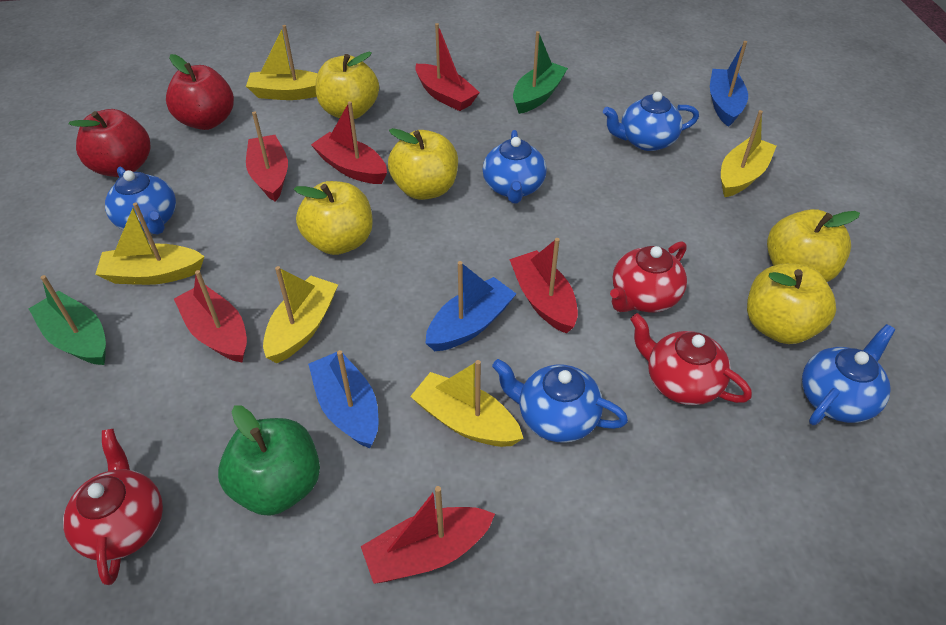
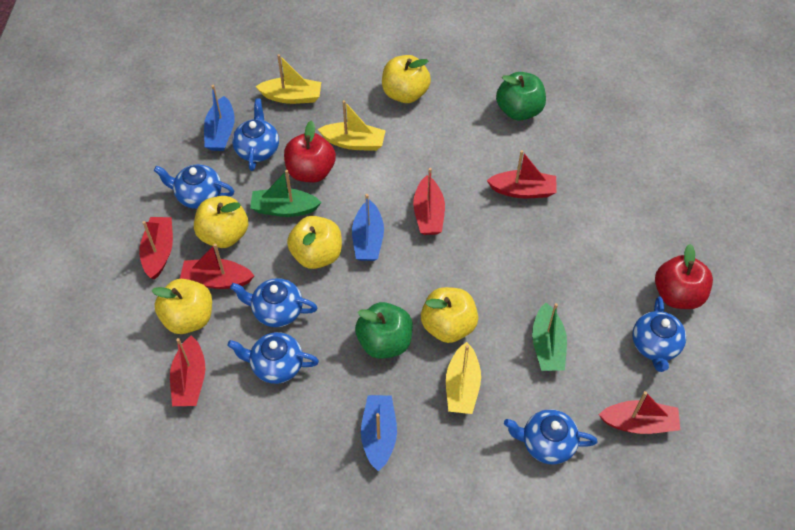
blue teapot: 5 -> 6
green apple: 1 -> 2
red teapot: 3 -> 0
yellow boat: 5 -> 3

